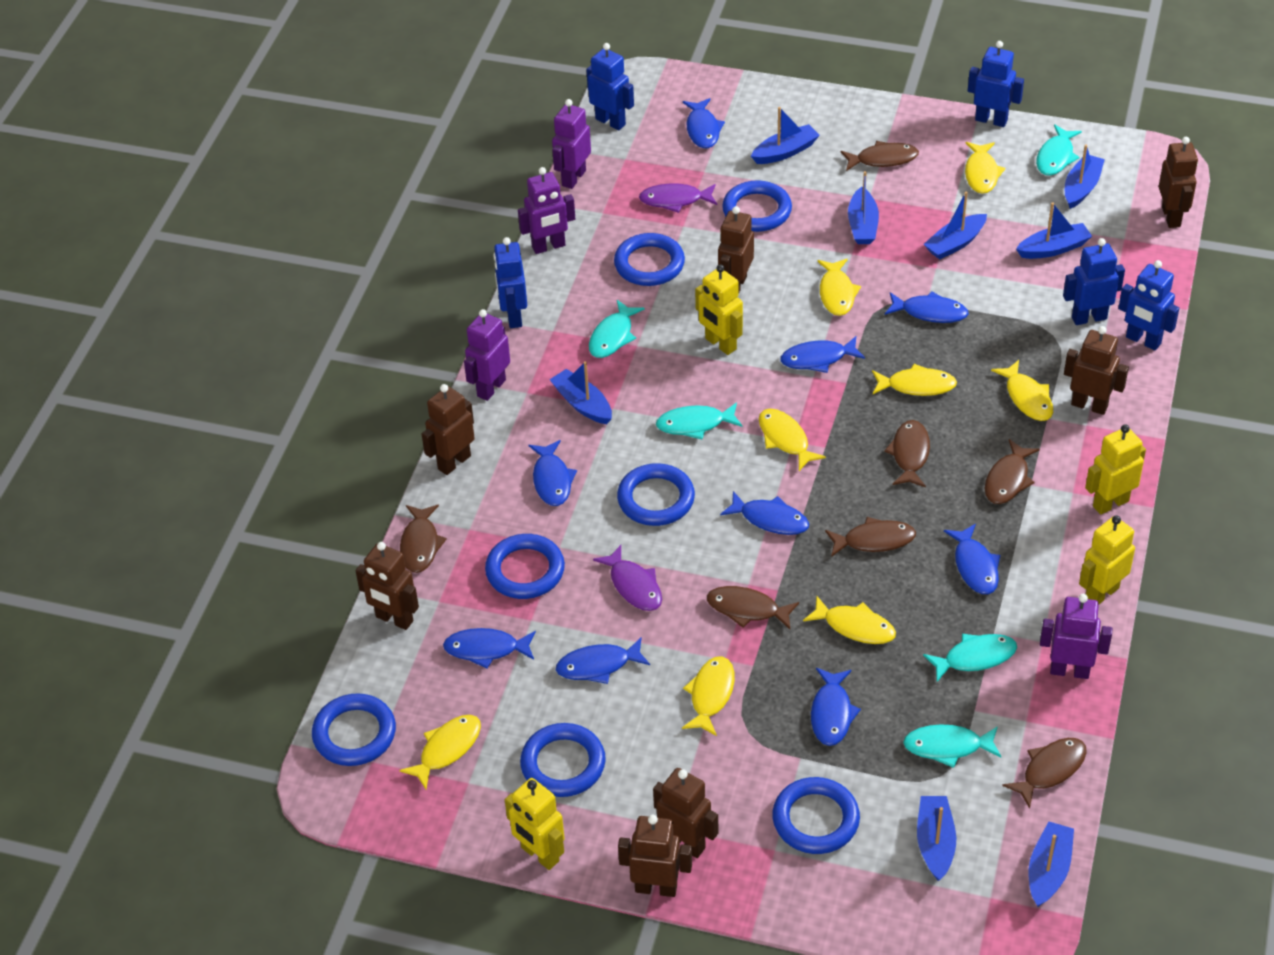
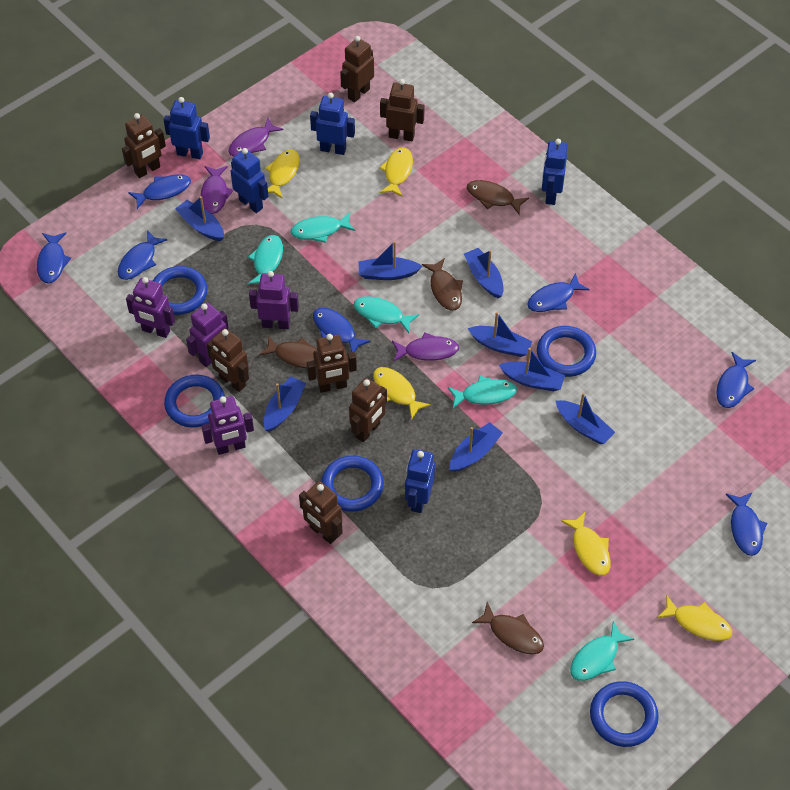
blue fish: 9 -> 7
blue ring: 7 -> 5
brown fish: 7 -> 4
purple fish: 2 -> 3
yellow fish: 8 -> 5
yellow robot: 4 -> 0

